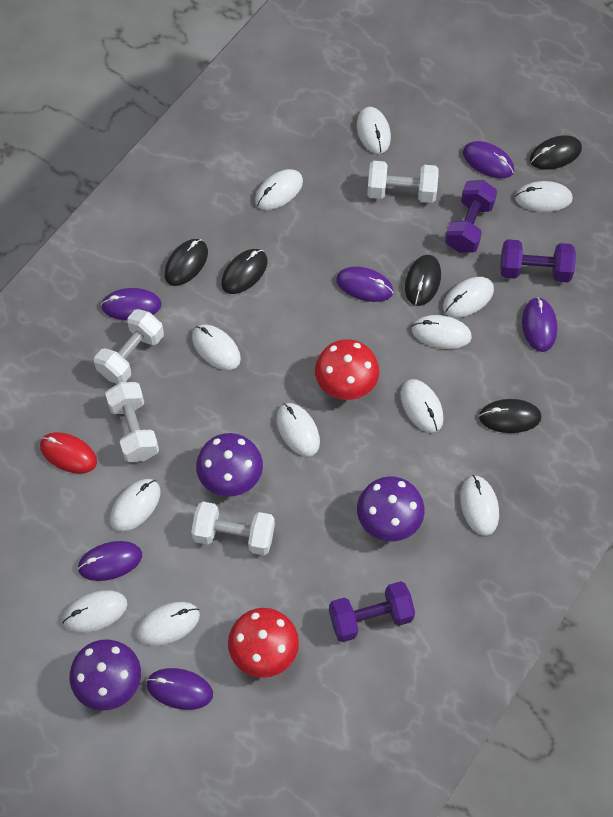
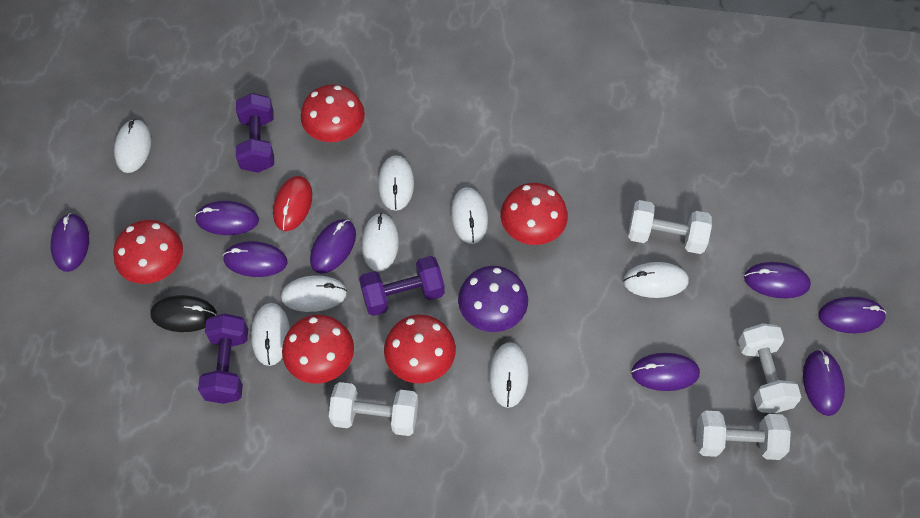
black mouse: 5 -> 1
purple mouse: 6 -> 8
purple mushroom: 3 -> 1
red mushroom: 2 -> 5
white mouse: 12 -> 8

